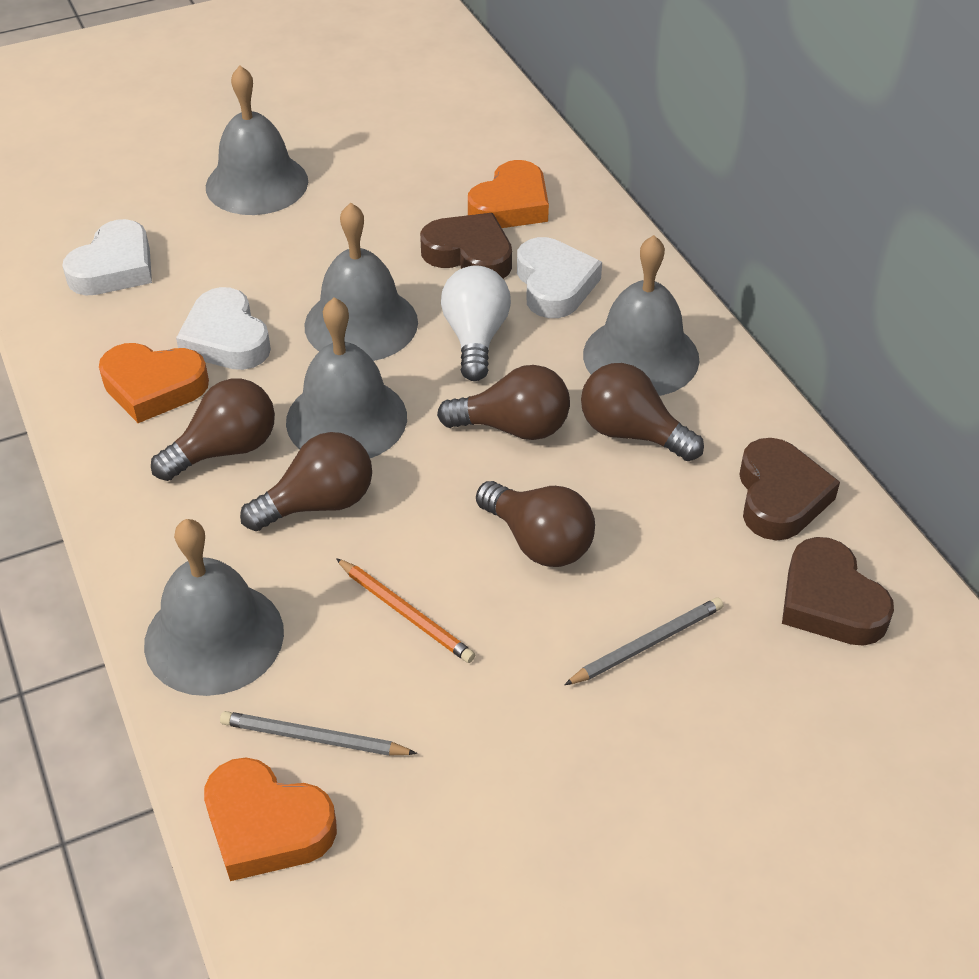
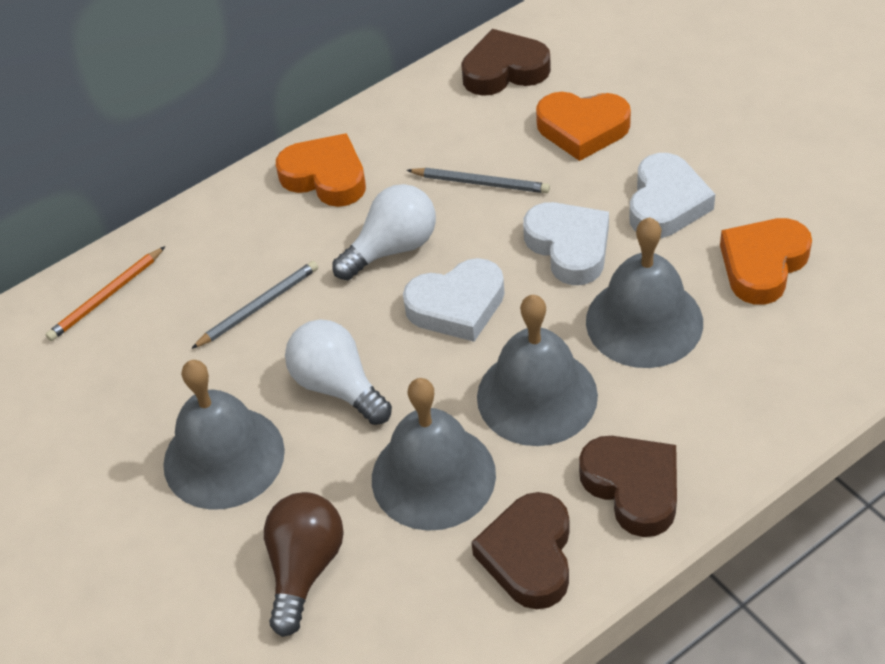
brown light bulb: 5 -> 1
grey bell: 5 -> 4
white light bulb: 1 -> 2

